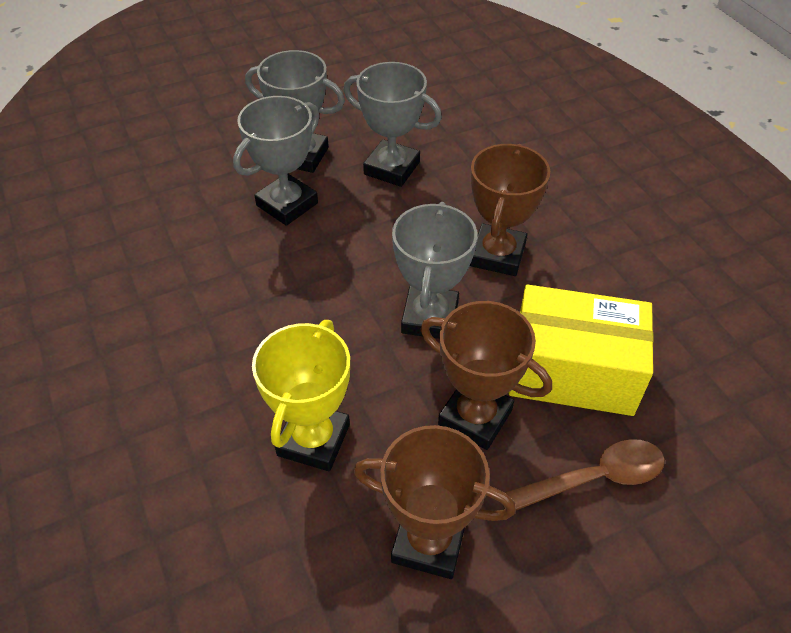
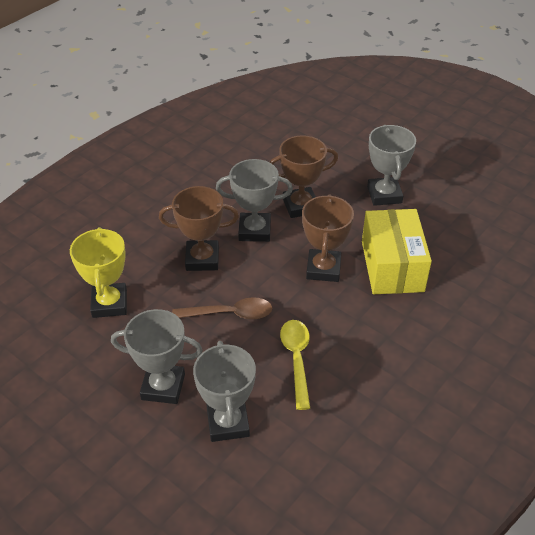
yellow spoon: 0 -> 1

